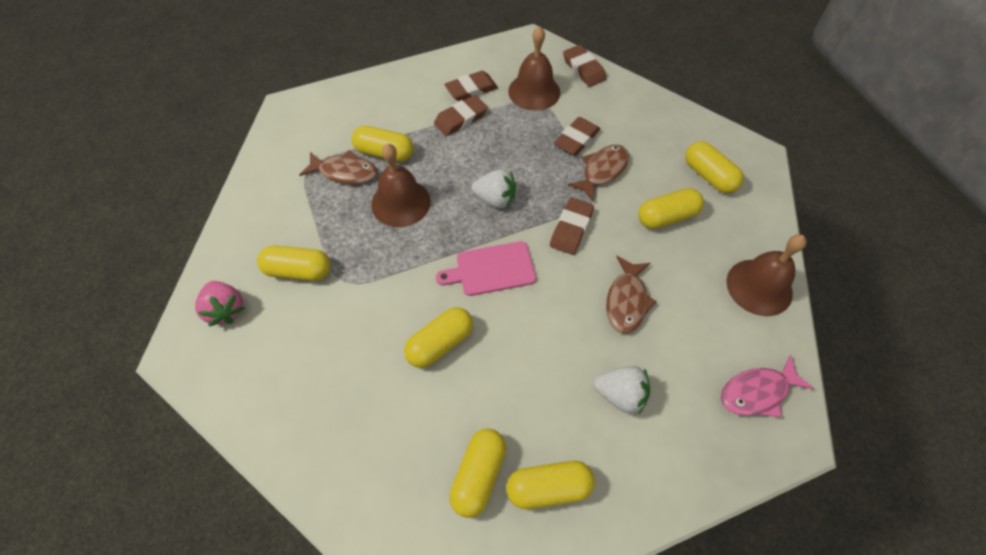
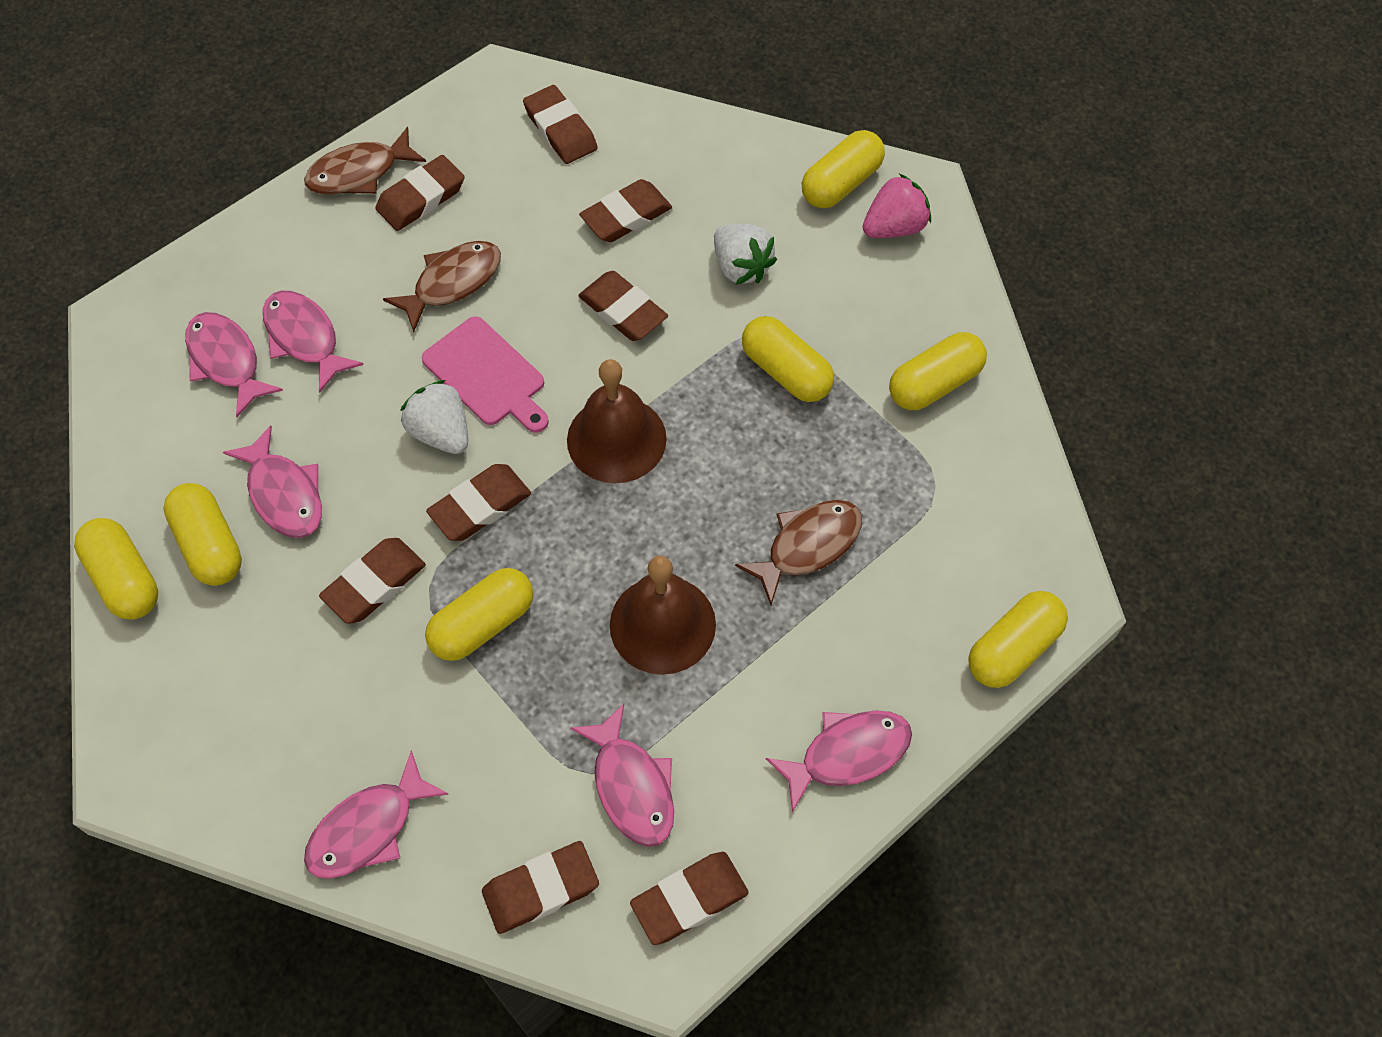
brown bell: 3 -> 2
brown eraser: 5 -> 8
pink fish: 1 -> 6

